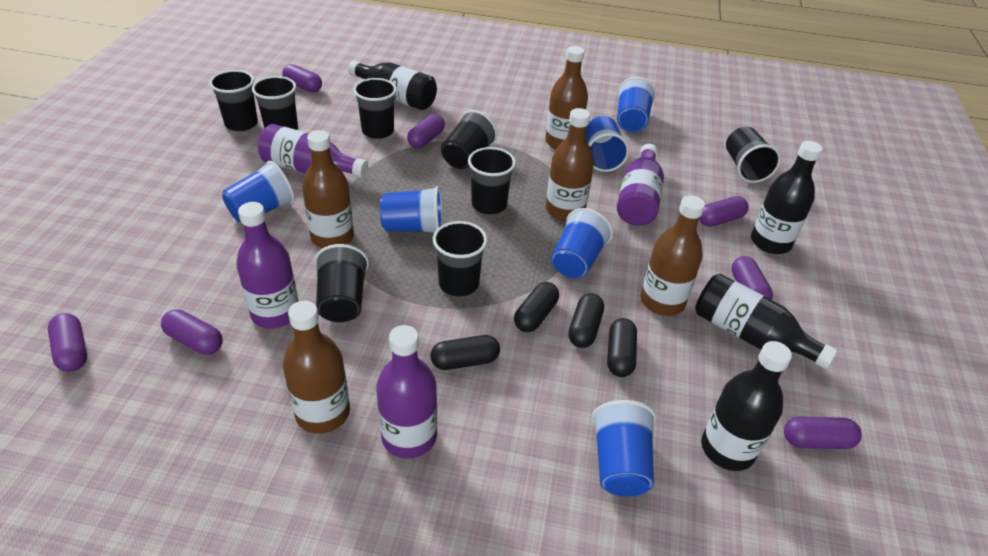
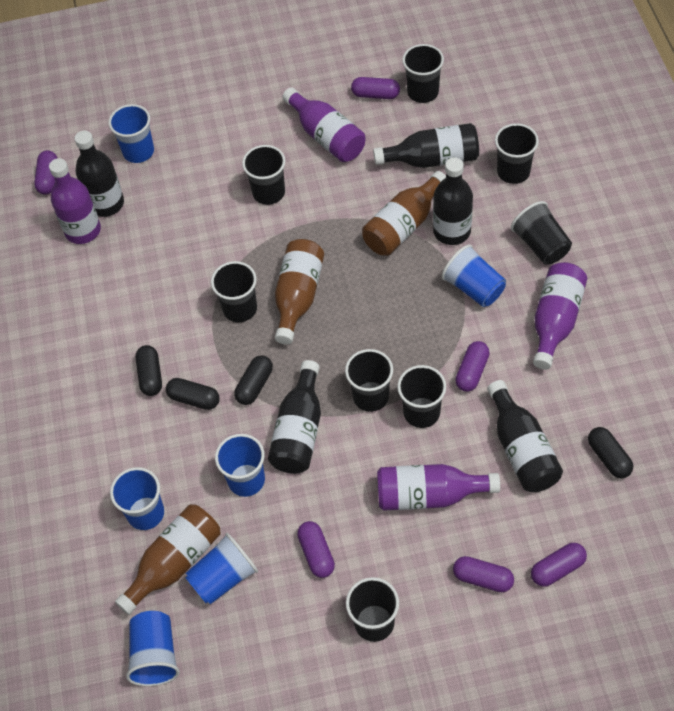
black bottle: 4 -> 5
brown bottle: 5 -> 3
purple capsule: 7 -> 6

